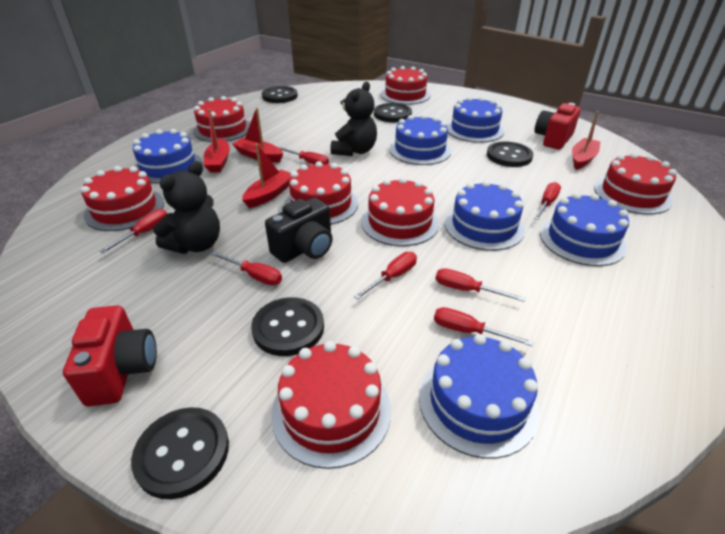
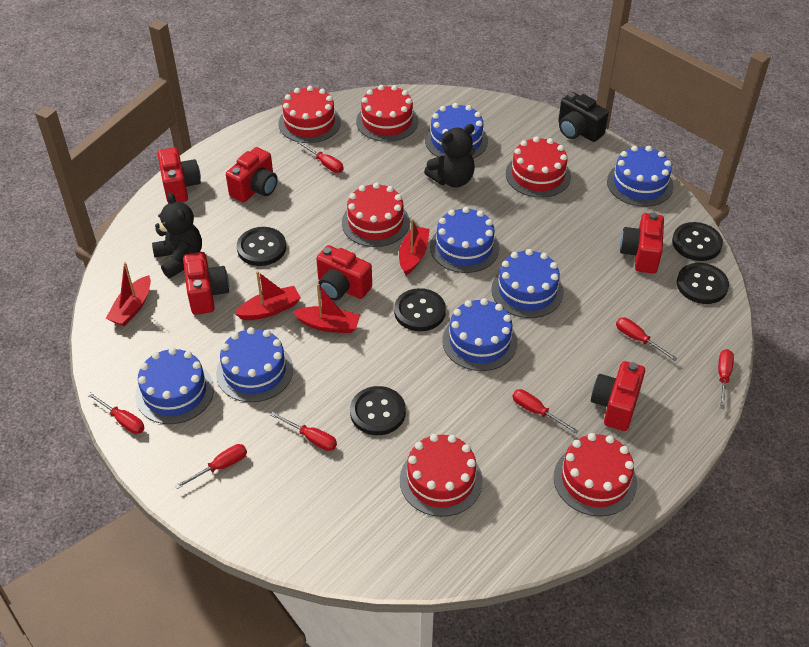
blue cake: 6 -> 7
red cake: 7 -> 6
red camera: 2 -> 6

